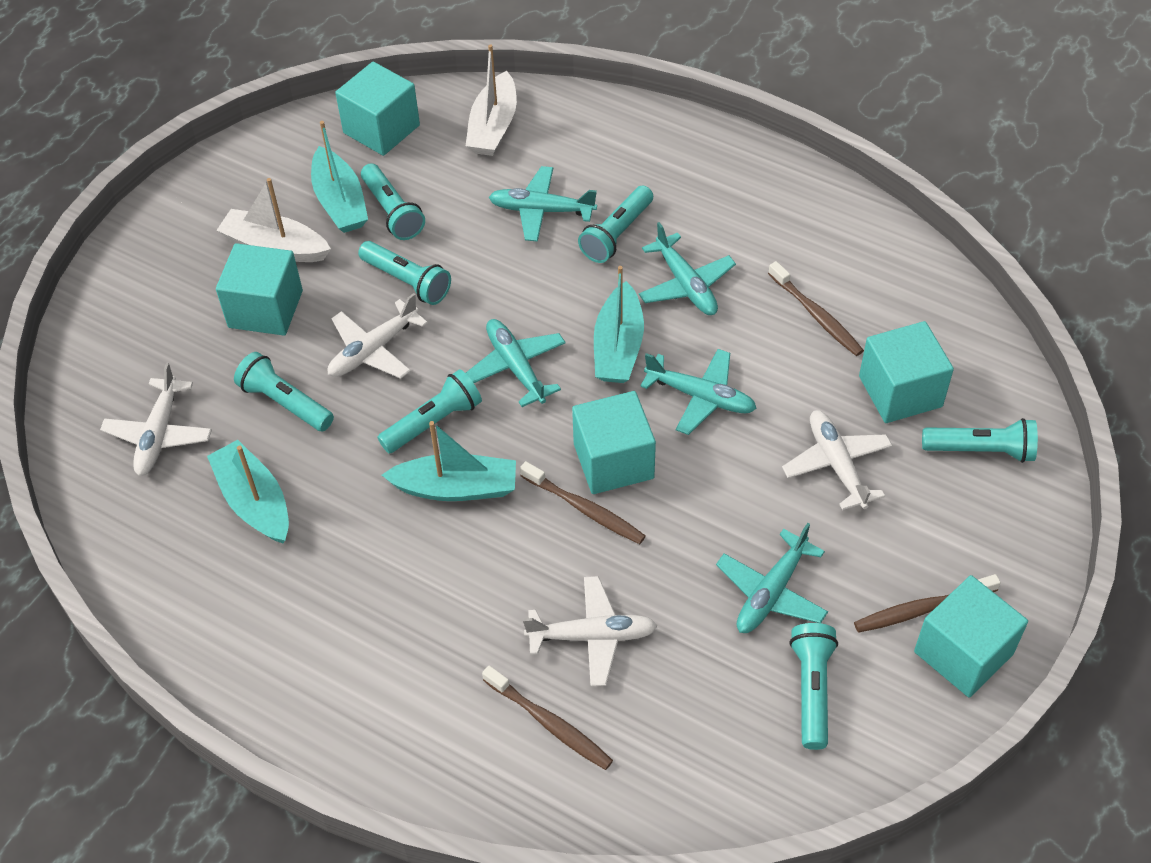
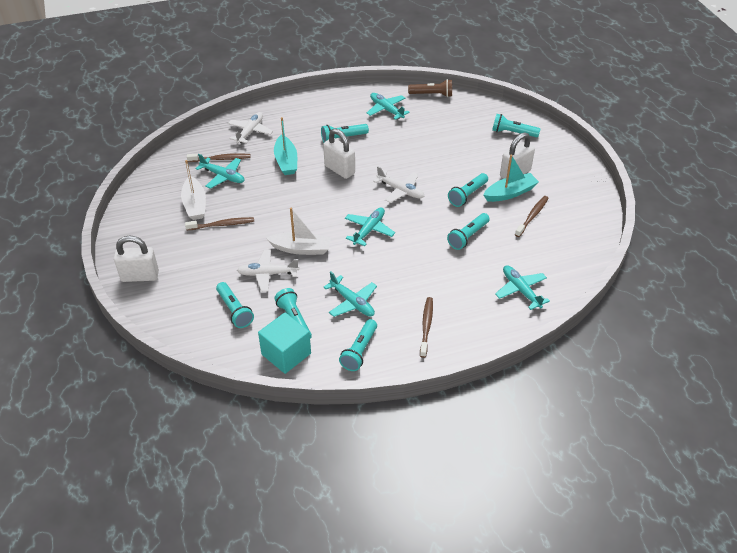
brown flashlight: 0 -> 1
turquoise boat: 4 -> 2
turquoise cube: 5 -> 1
white padlock: 0 -> 3
white plane: 4 -> 3

